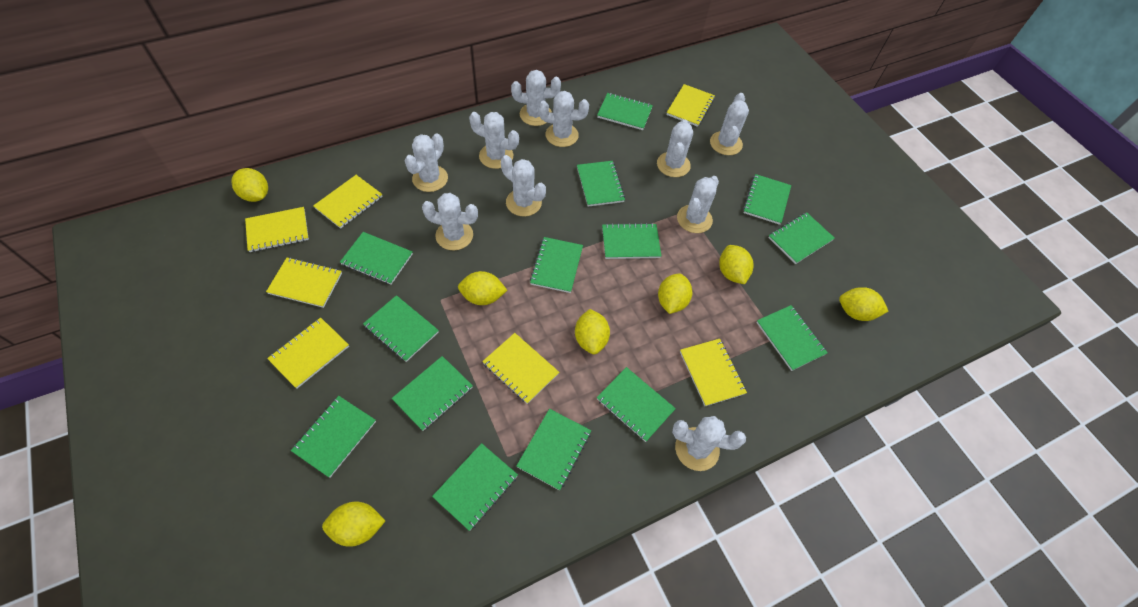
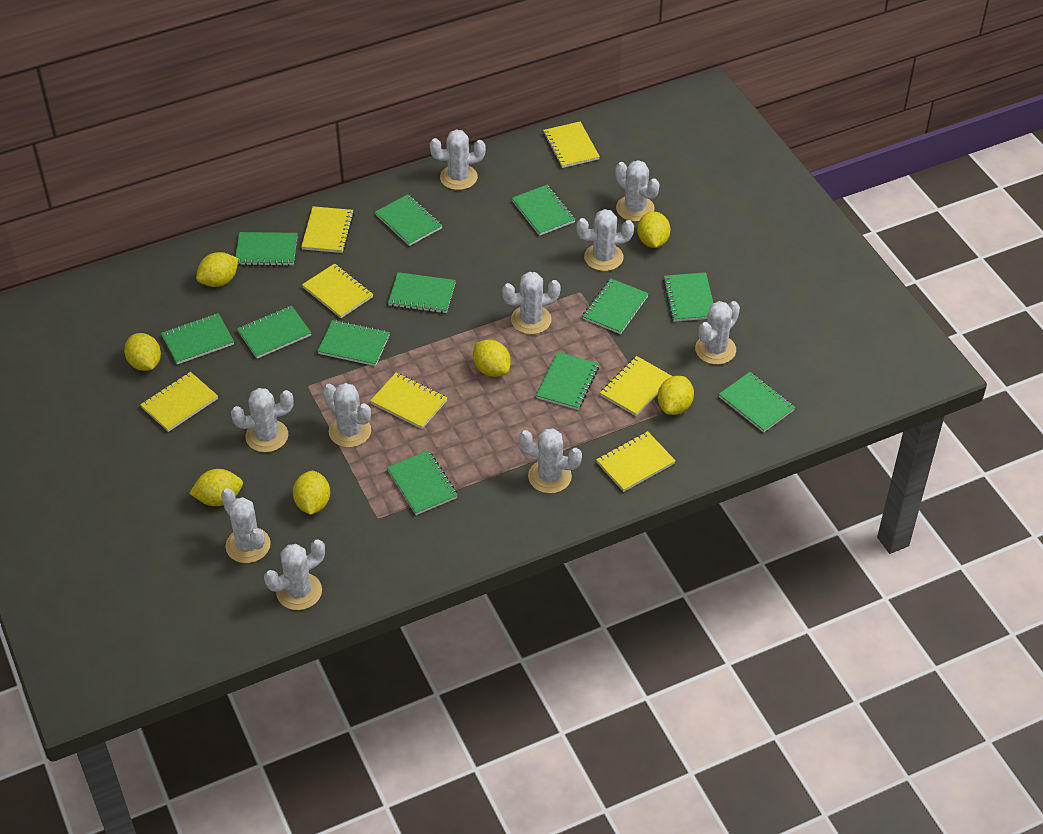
green notebook: 14 -> 12

